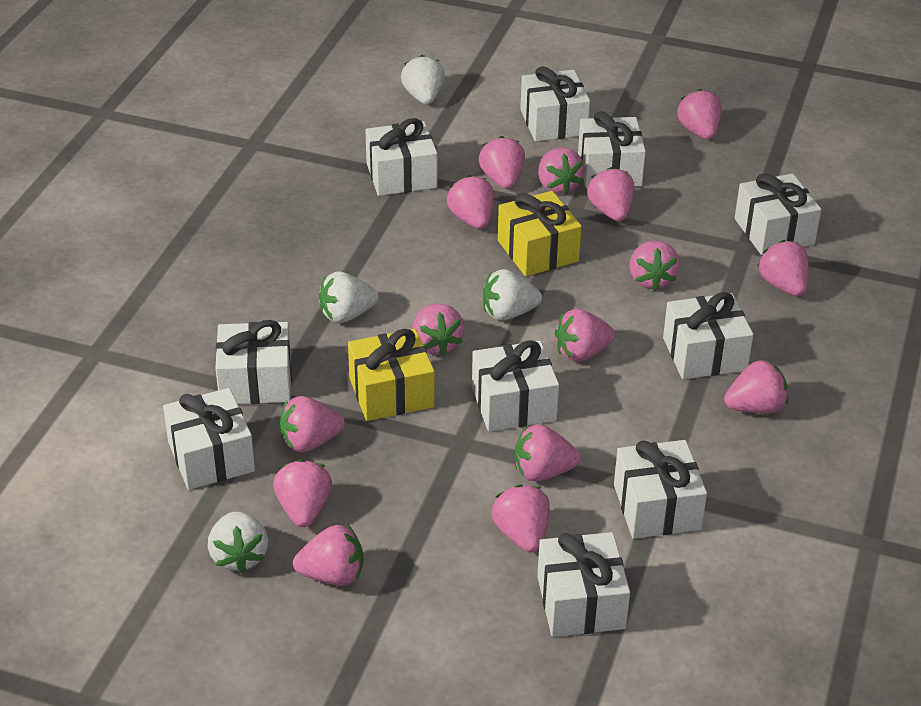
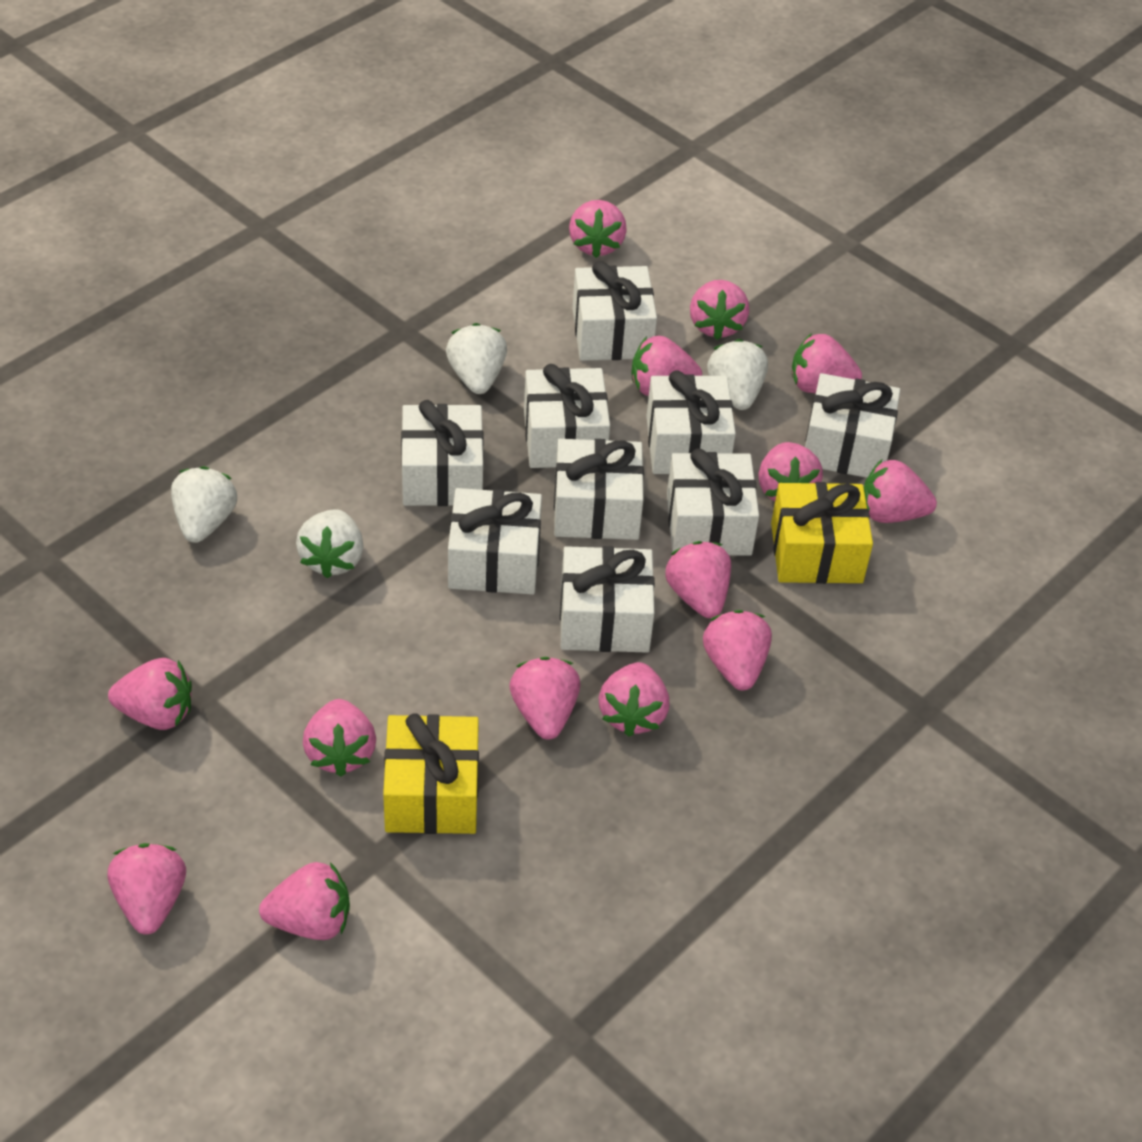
pink strawberry: 15 -> 14
white gift: 10 -> 9

